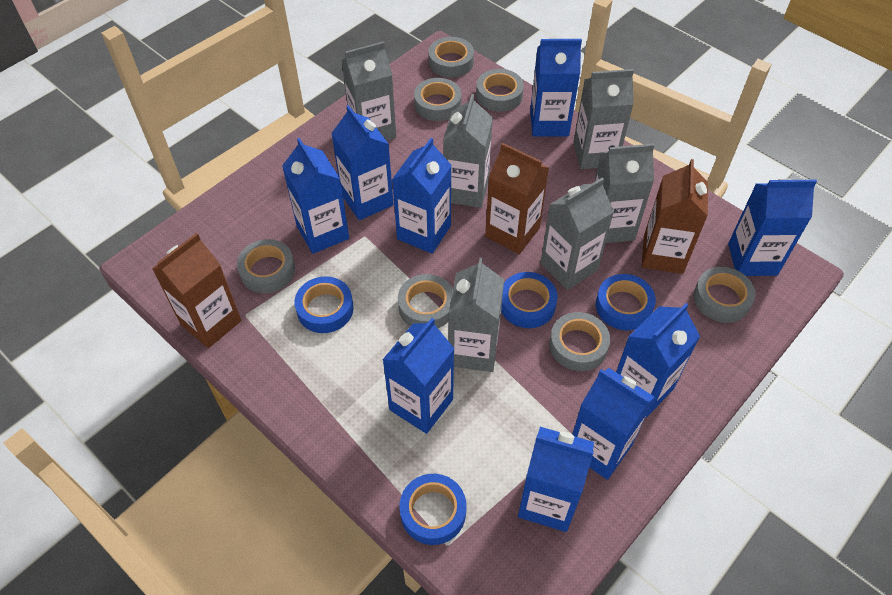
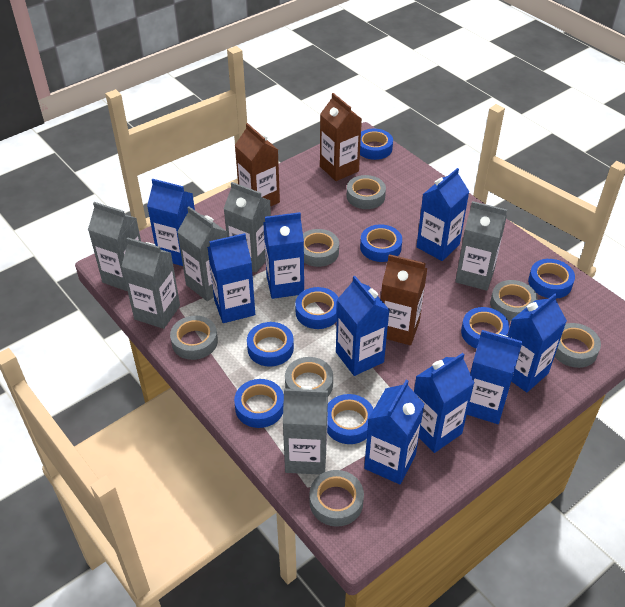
blue tape: 4 -> 8

